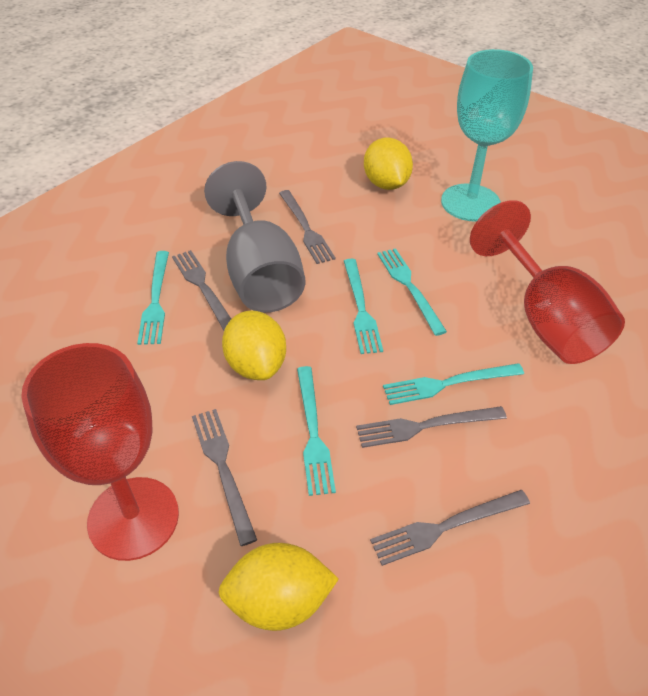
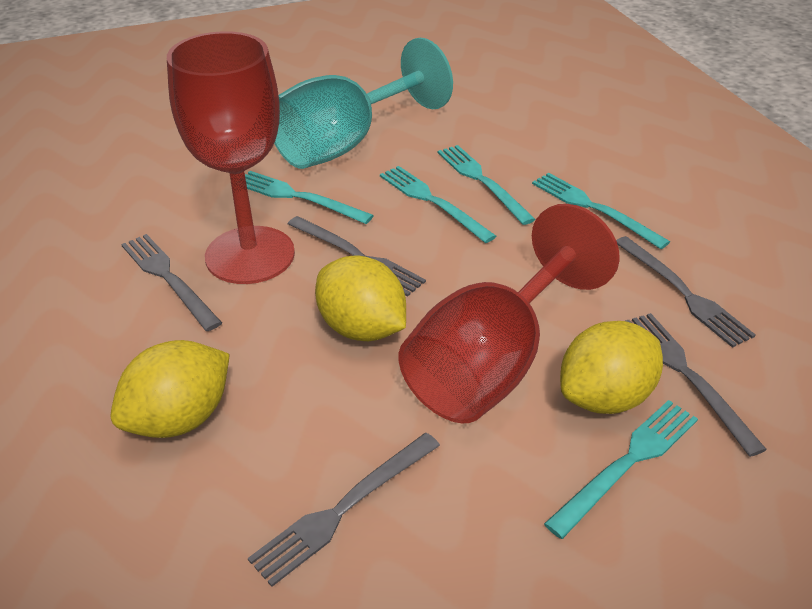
grey goblet: 1 -> 0

